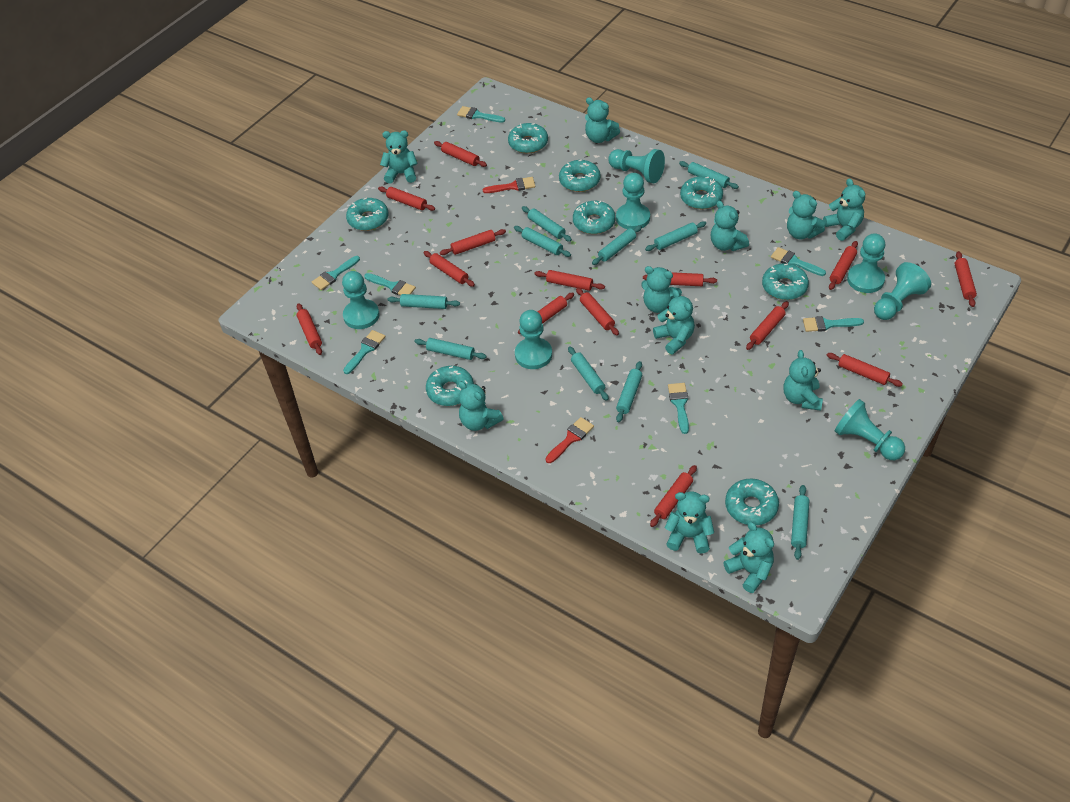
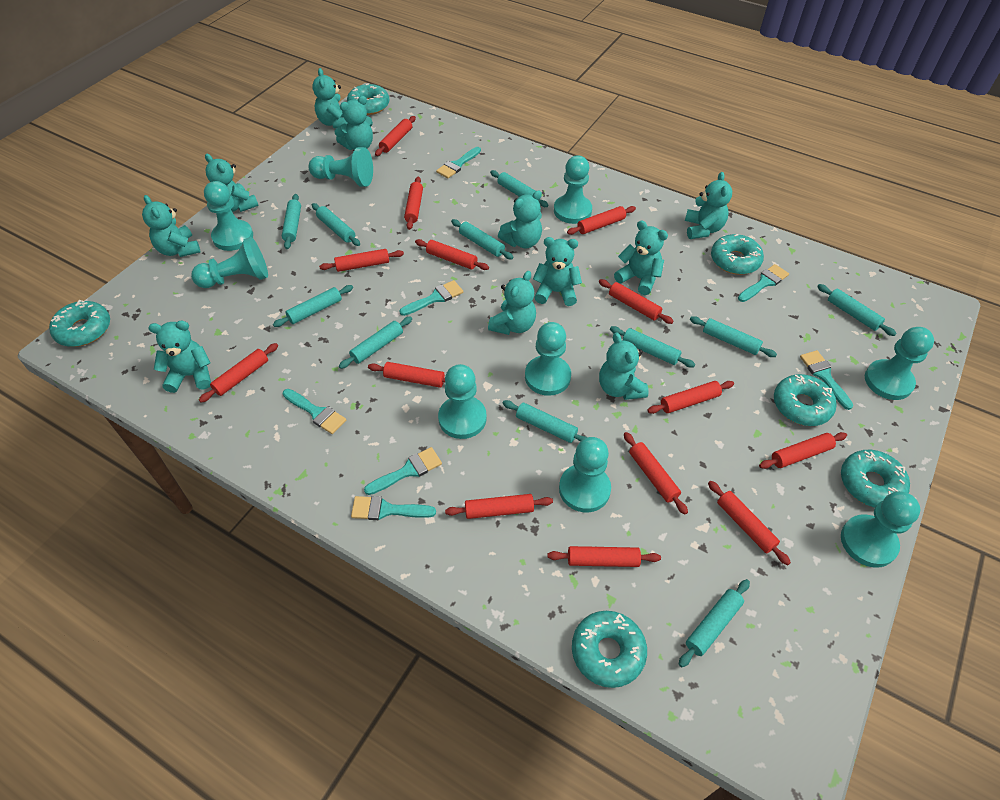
red brush: 2 -> 0
turquoise donut: 8 -> 6
turquoise pawn: 7 -> 9
turquoise rolling pin: 10 -> 11

